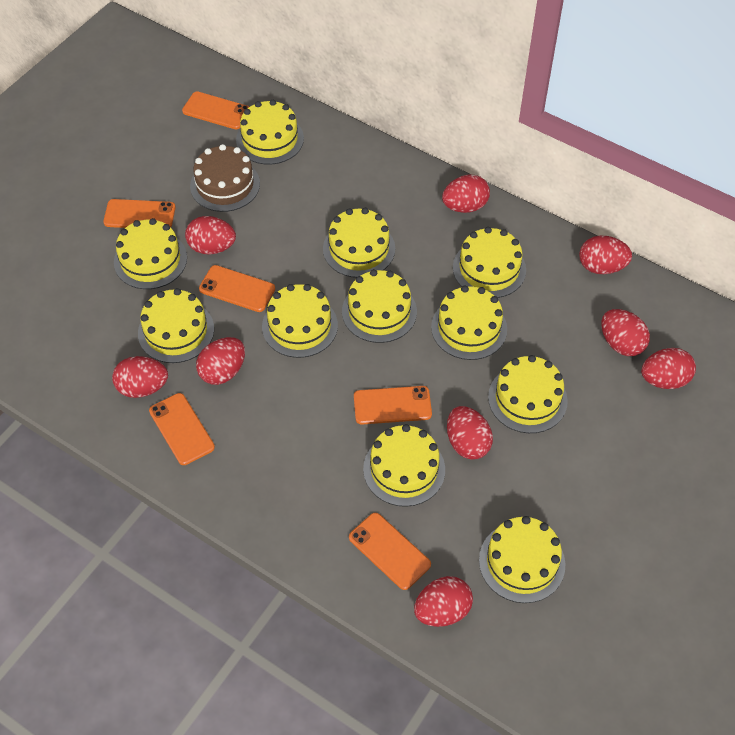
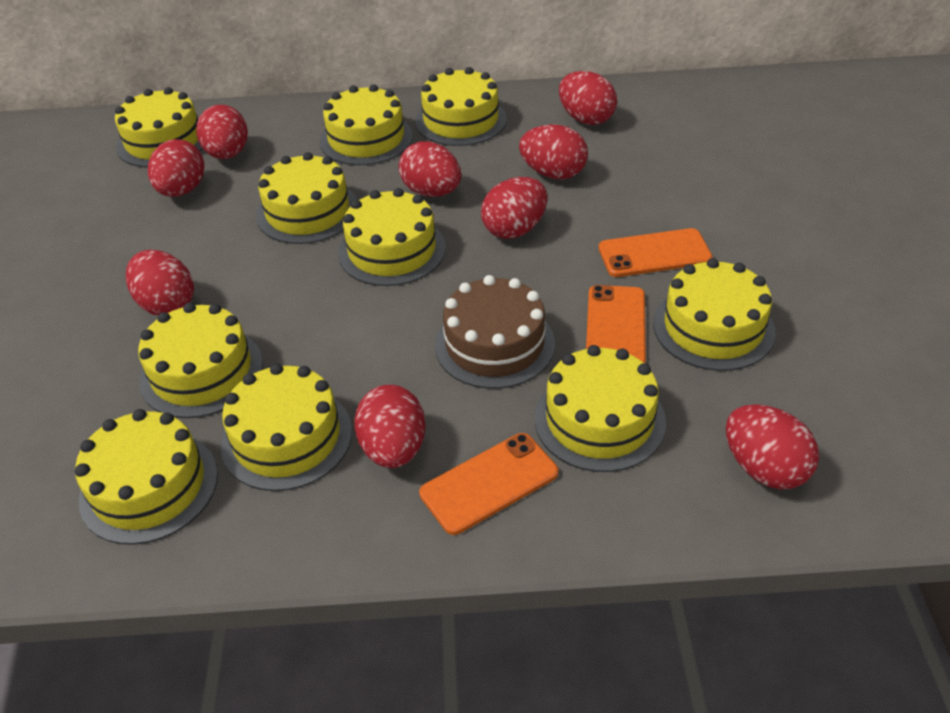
orange phone: 6 -> 3
yellow cake: 11 -> 10

